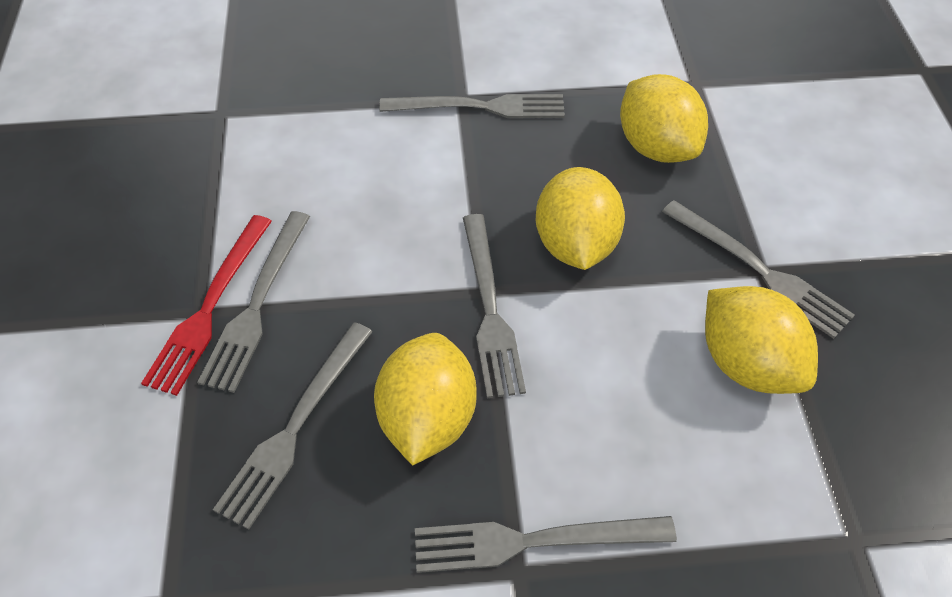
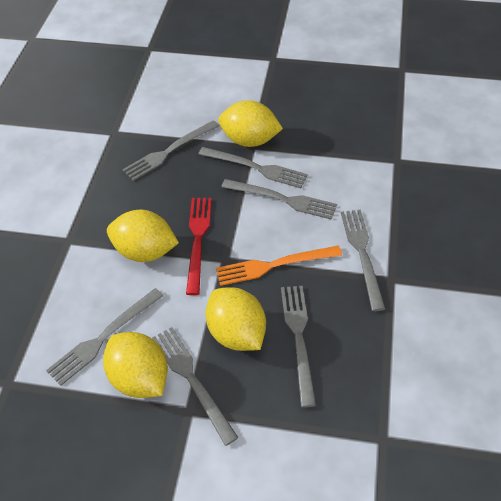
grey fork: 6 -> 7
orange fork: 0 -> 1

